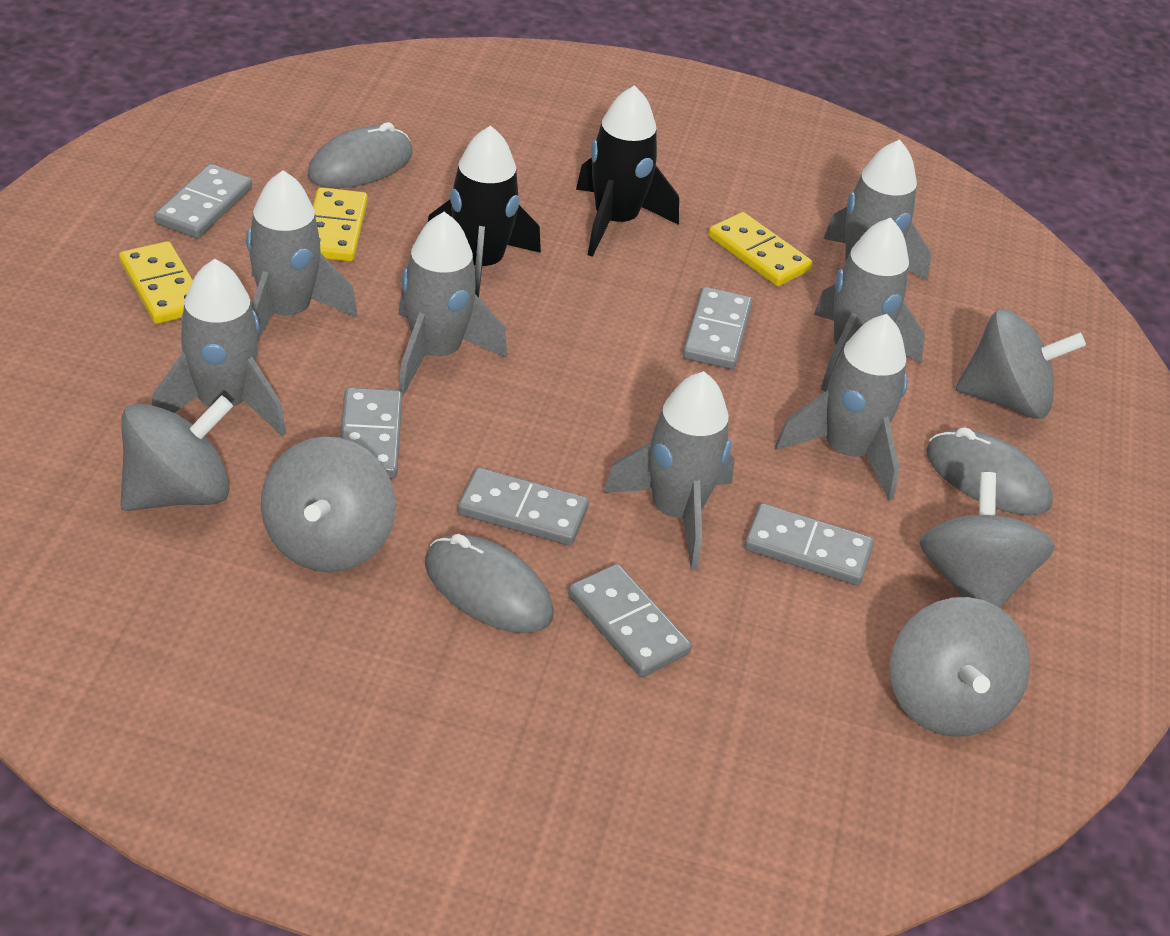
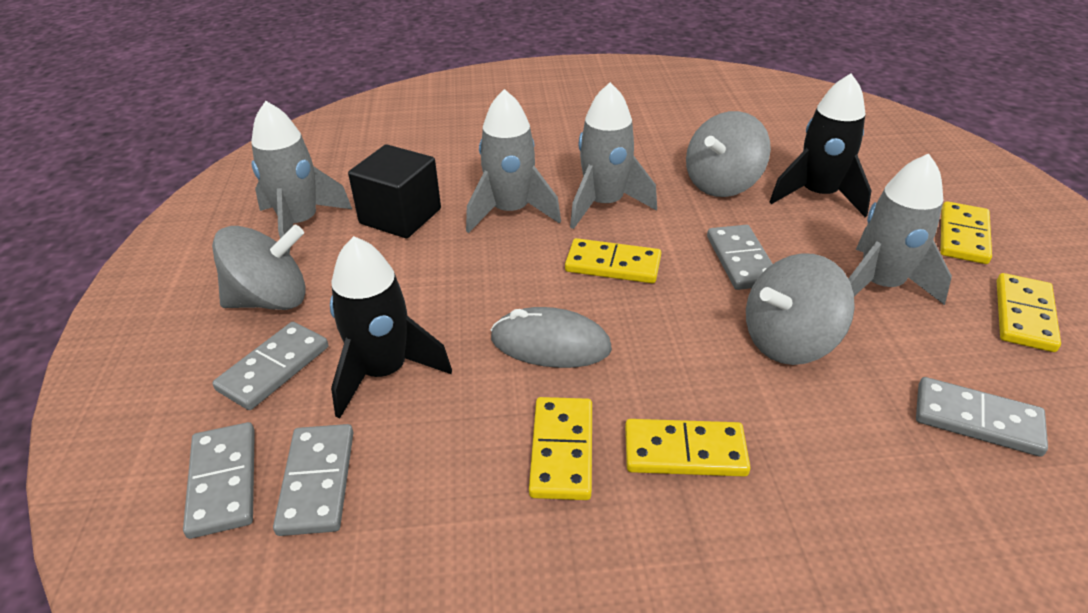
black cube: 0 -> 1
grey domino: 6 -> 5
grey mouse: 3 -> 1
grey rocket: 7 -> 4
grey spinning top: 5 -> 3
yellow domino: 3 -> 5

